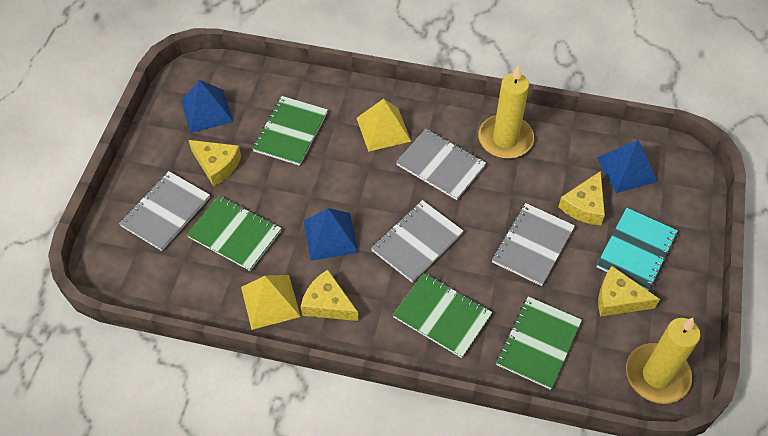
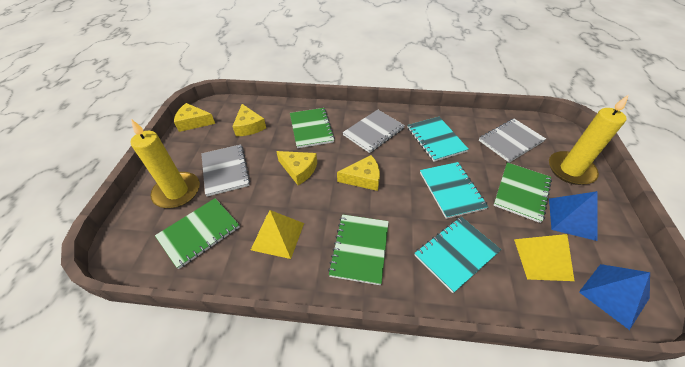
blue pyramid: 3 -> 2
grey notebook: 4 -> 3
turquoise notebook: 1 -> 3

